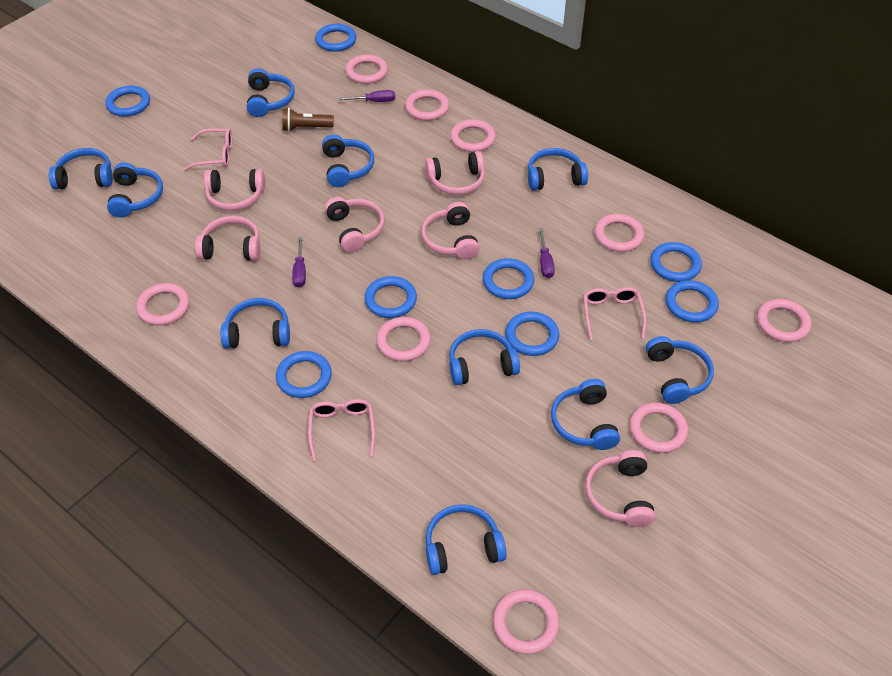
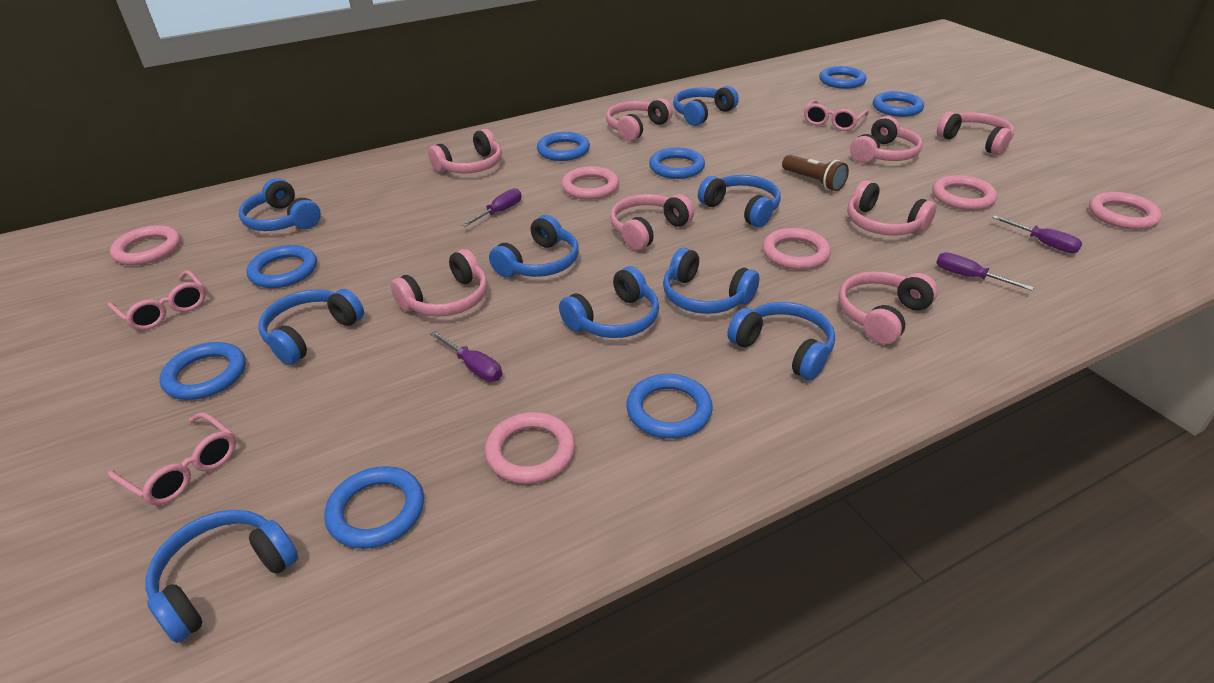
blue headphones: 10 -> 9
pink headphones: 6 -> 8
pink ring: 9 -> 6
purple screwdriver: 3 -> 4

